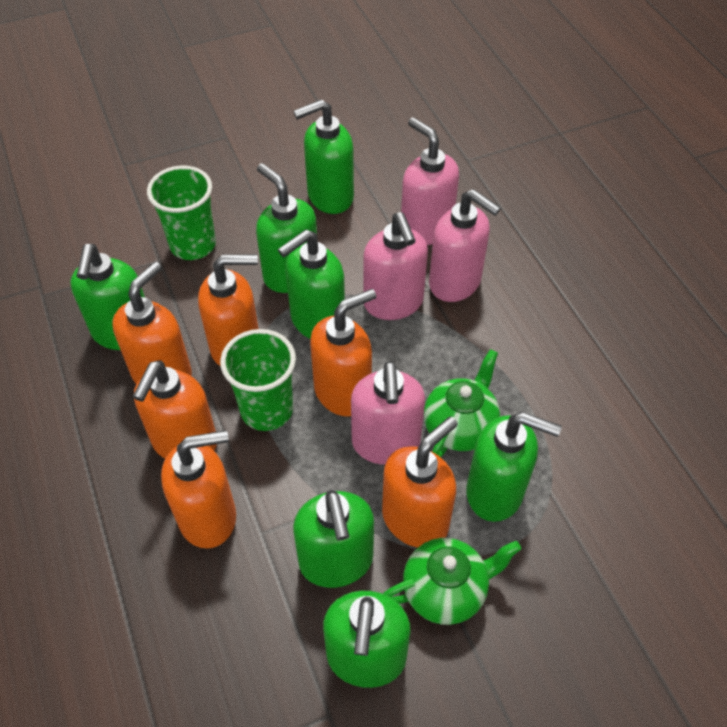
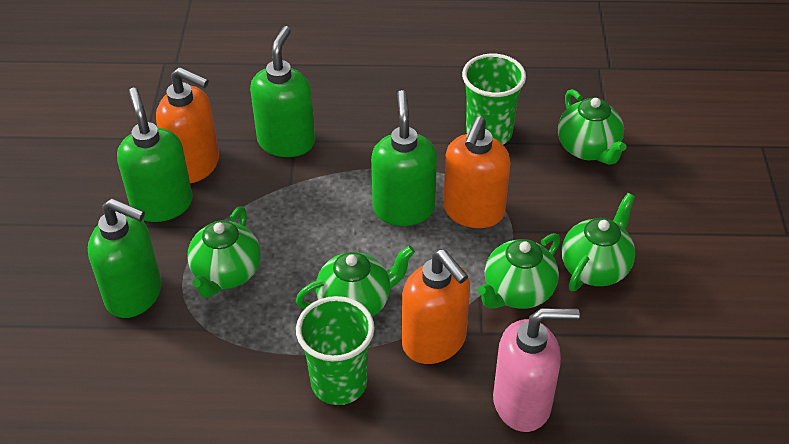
green soap dispenser: 7 -> 4
green teapot: 2 -> 5
orange soap dispenser: 6 -> 3
pink soap dispenser: 4 -> 1

